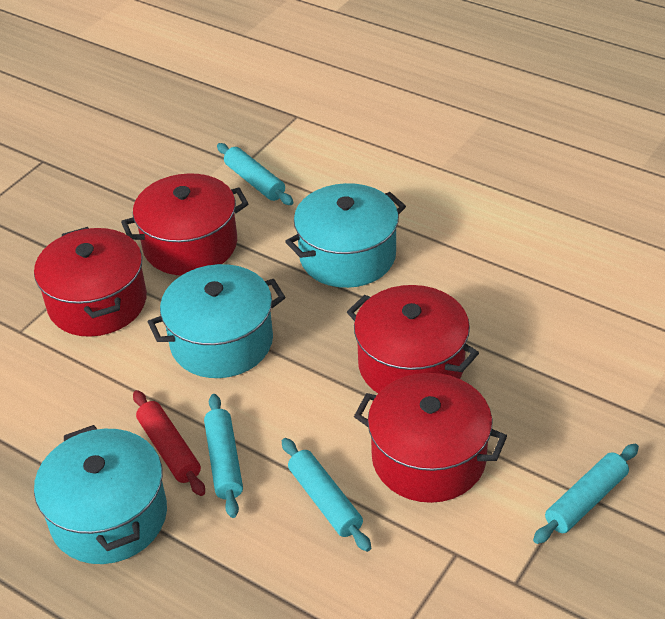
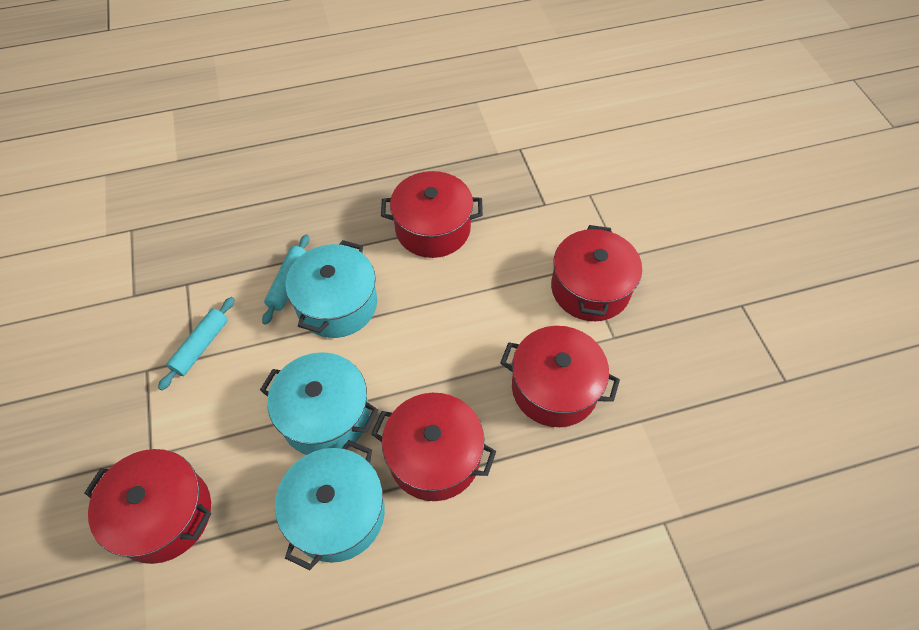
red pot: 4 -> 5
red rolling pin: 1 -> 0
turquoise rolling pin: 4 -> 2

